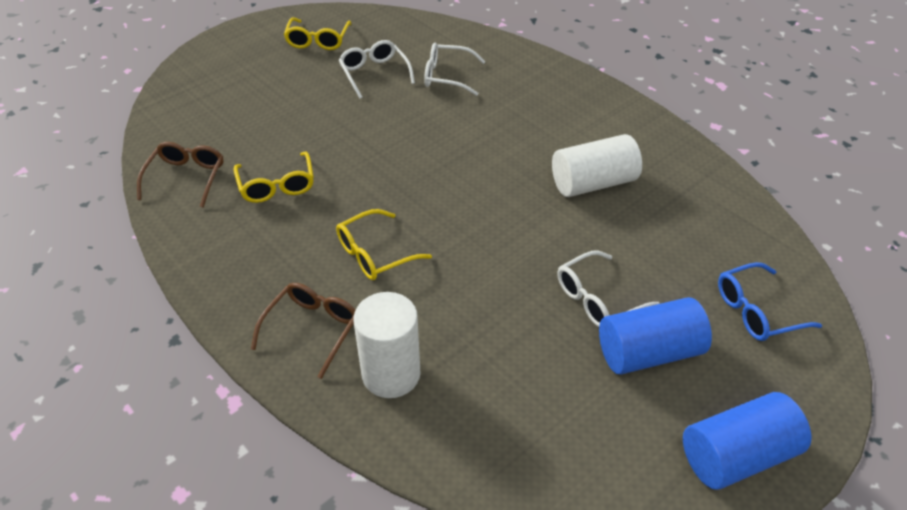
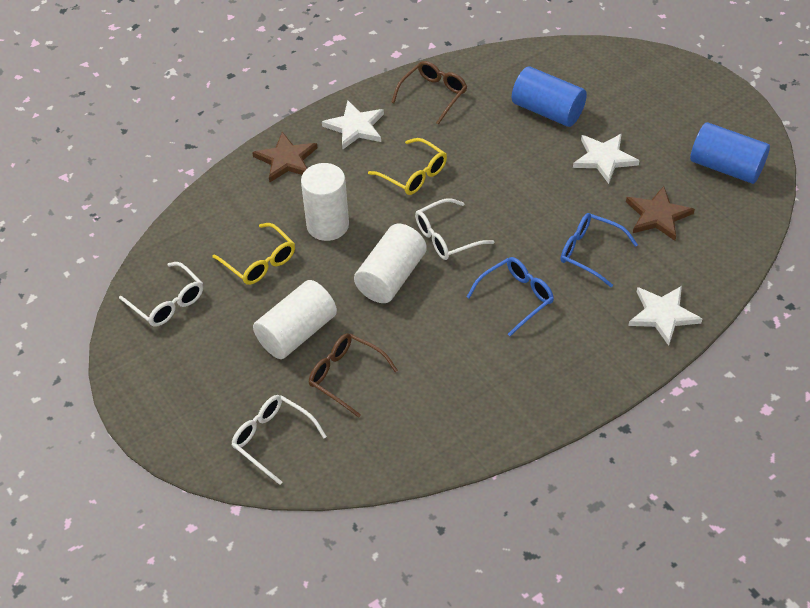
blue glasses: 1 -> 2
brown star: 0 -> 2
white cylinder: 2 -> 3
white star: 0 -> 3
yellow glasses: 3 -> 2

